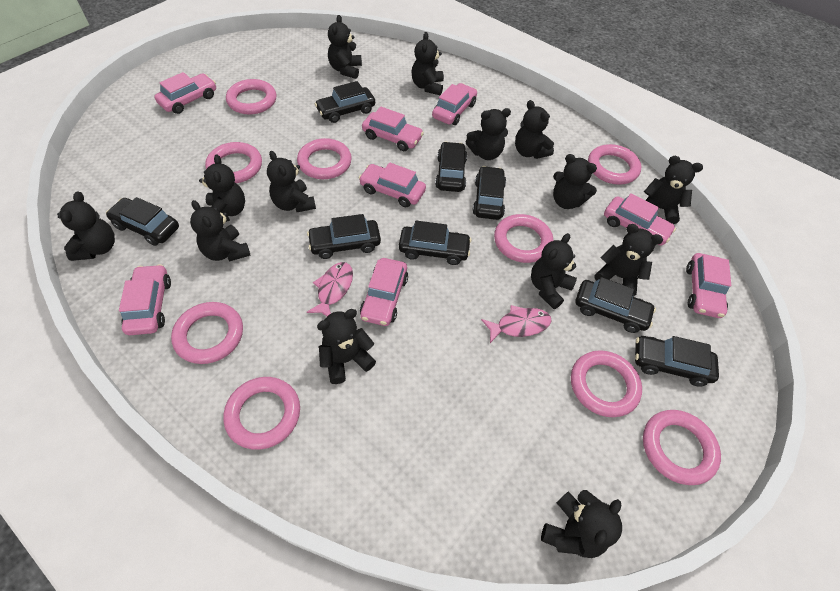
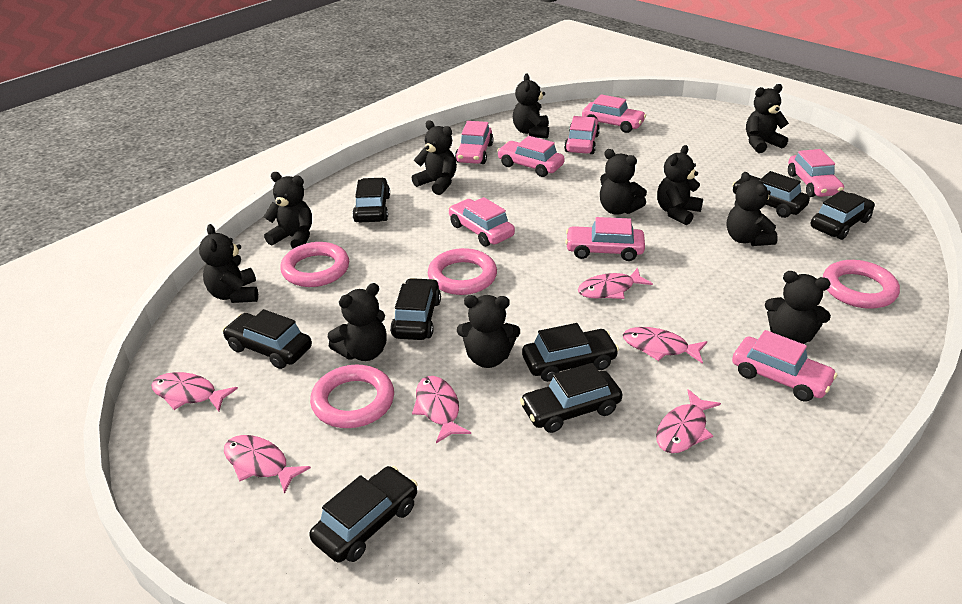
black teddy bear: 14 -> 11
pink fish: 2 -> 6
pink ring: 9 -> 4

